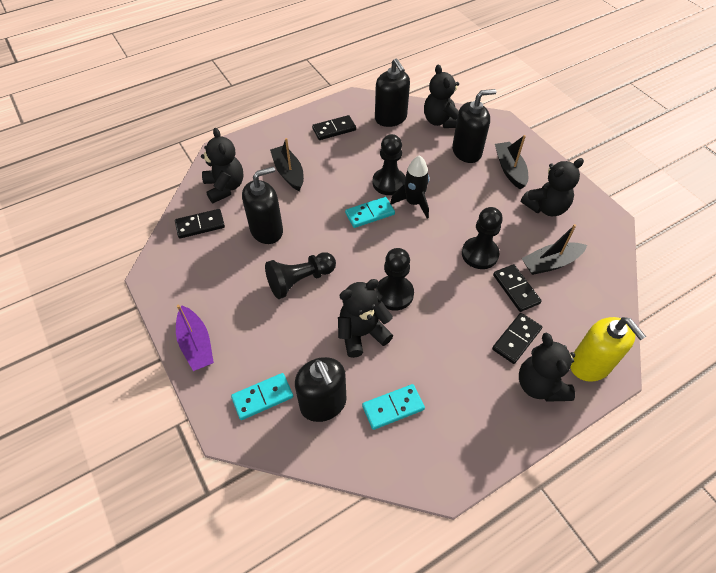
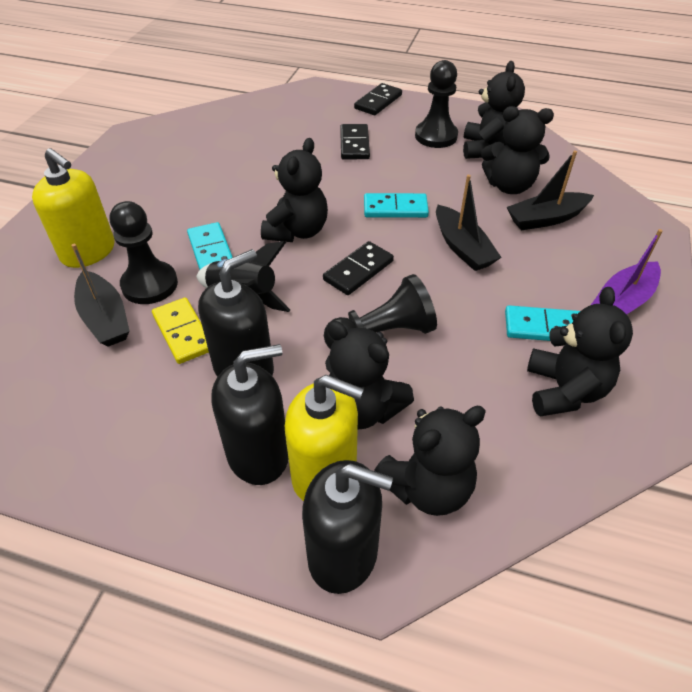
black domino: 4 -> 3
black pawn: 4 -> 3
black soap dispenser: 4 -> 3
black teddy bear: 5 -> 6
yellow domino: 0 -> 1
yellow soap dispenser: 1 -> 2

